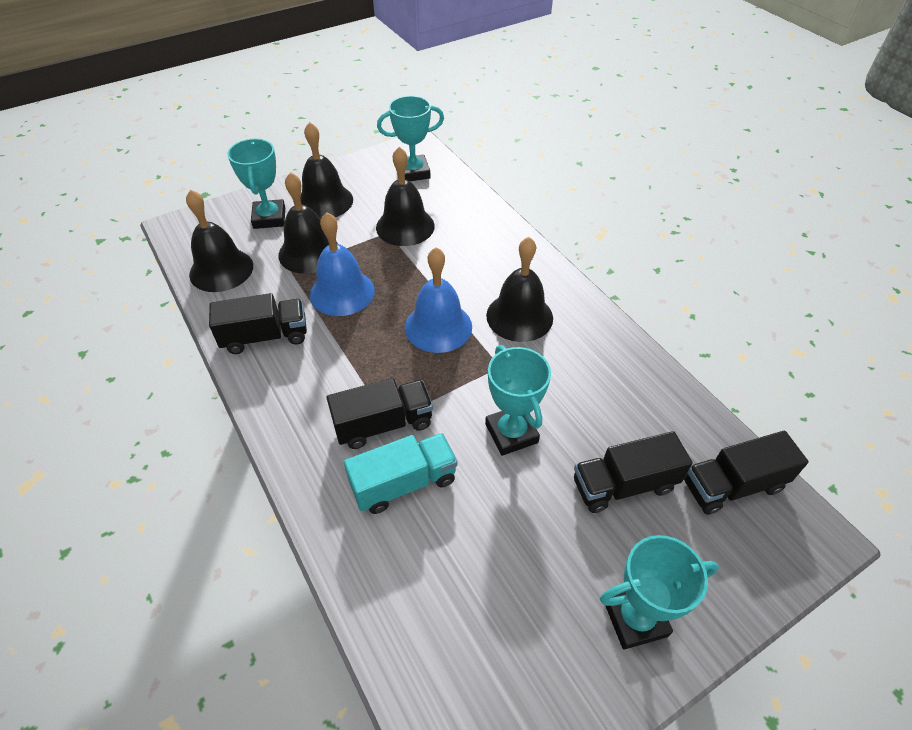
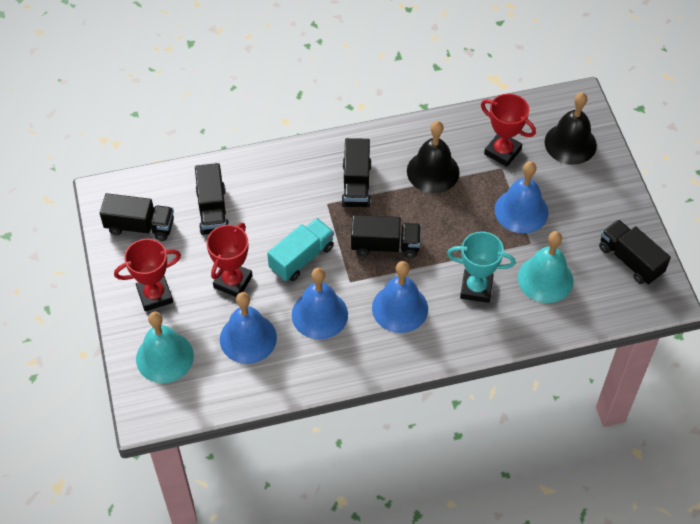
black bell: 5 -> 2
black truck: 4 -> 5
blue bell: 2 -> 4
red trophy: 0 -> 3
turquoise bell: 0 -> 2
turquoise trophy: 4 -> 1

